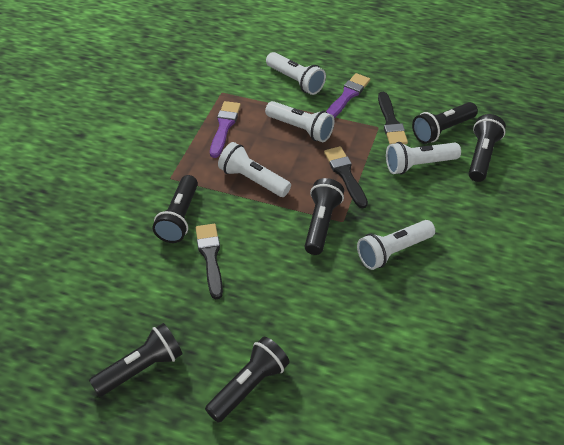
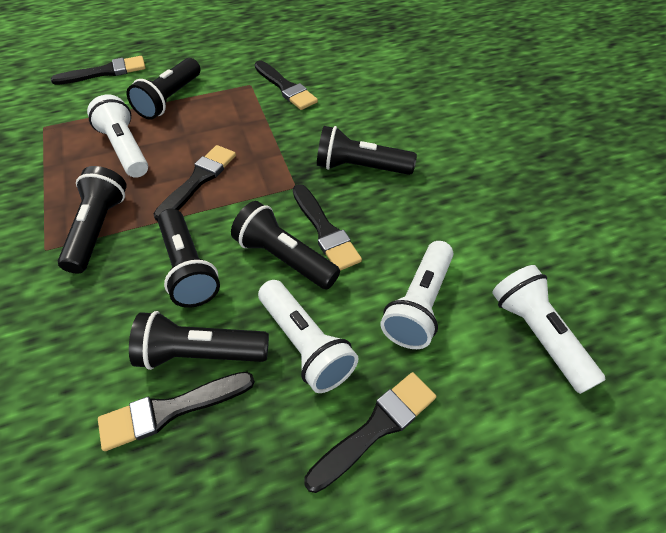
black brush: 3 -> 6
purple brush: 2 -> 0
white flashlight: 5 -> 4

